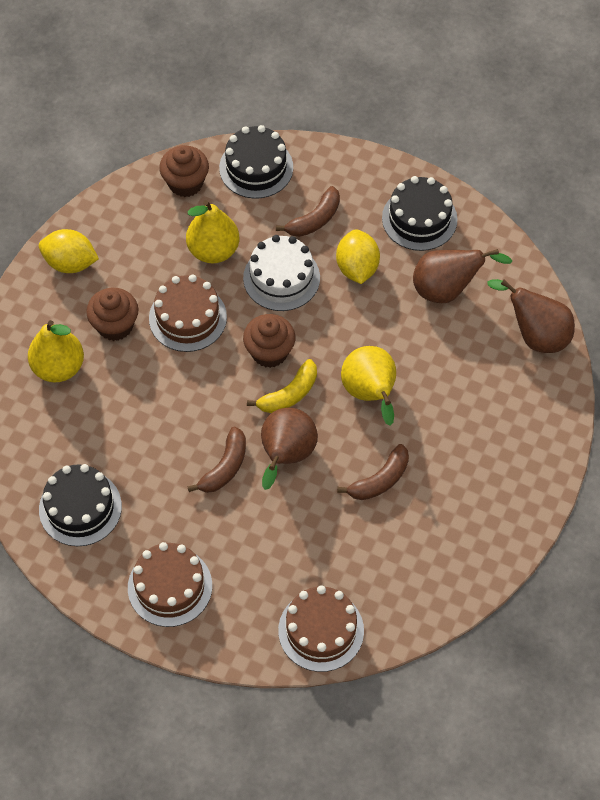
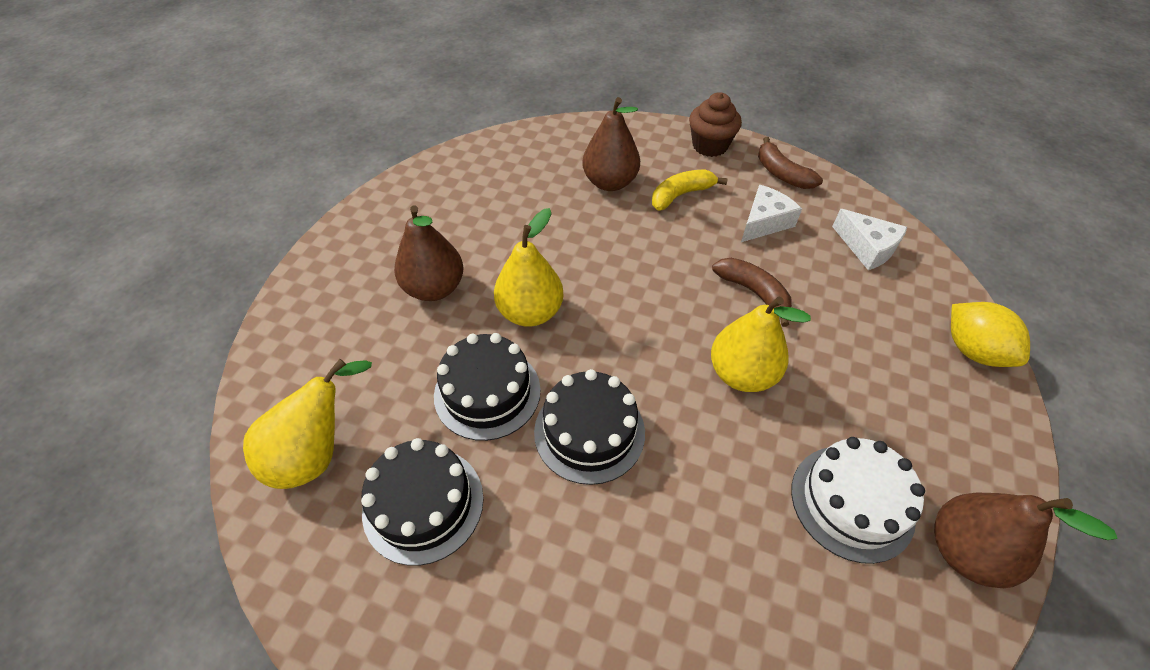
brown banana: 3 -> 2
brown cake: 3 -> 0
brown cupcake: 3 -> 1
white cheese: 0 -> 2
yellow lemon: 2 -> 1

